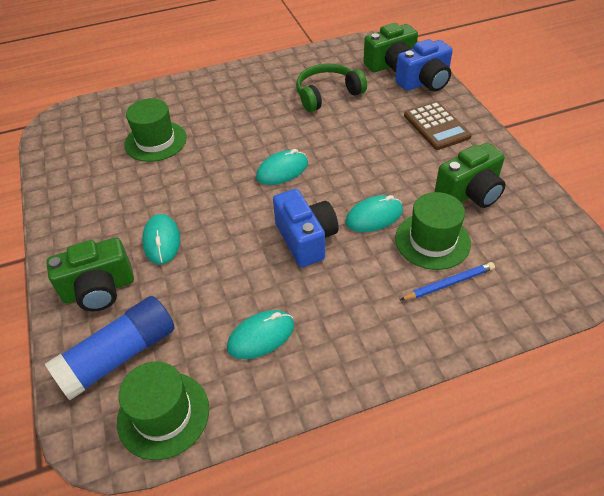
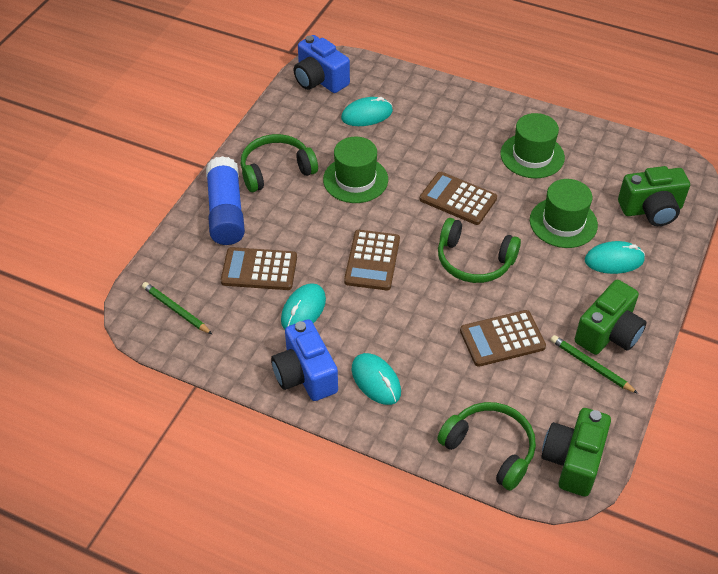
blue pencil: 1 -> 0
brown calculator: 1 -> 4
green headphones: 1 -> 3
green pencil: 0 -> 2

